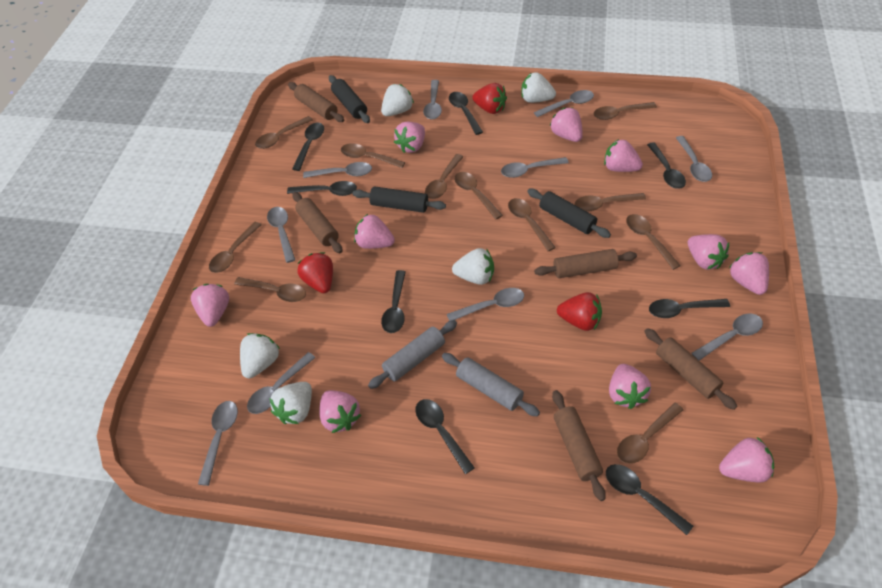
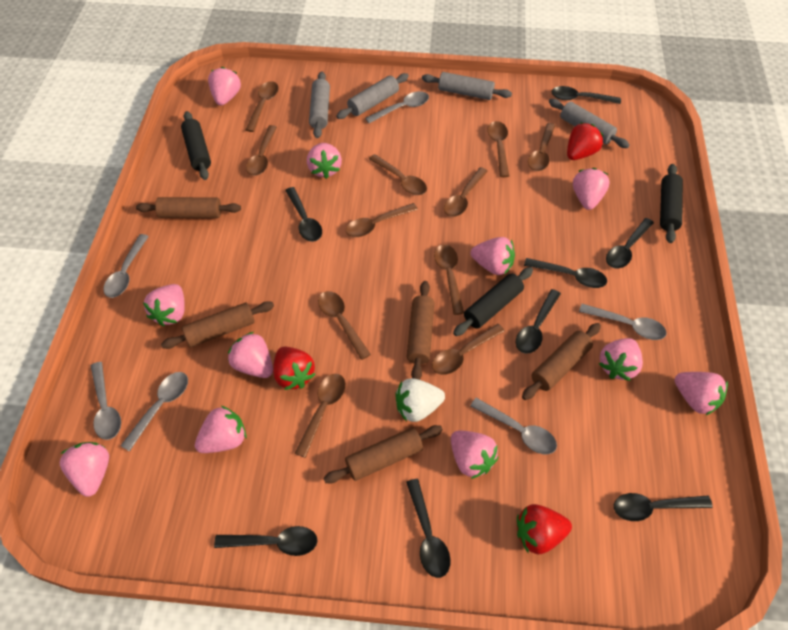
grey rolling pin: 2 -> 4
grey spoon: 10 -> 6
pink strawberry: 10 -> 11
white strawberry: 5 -> 1

